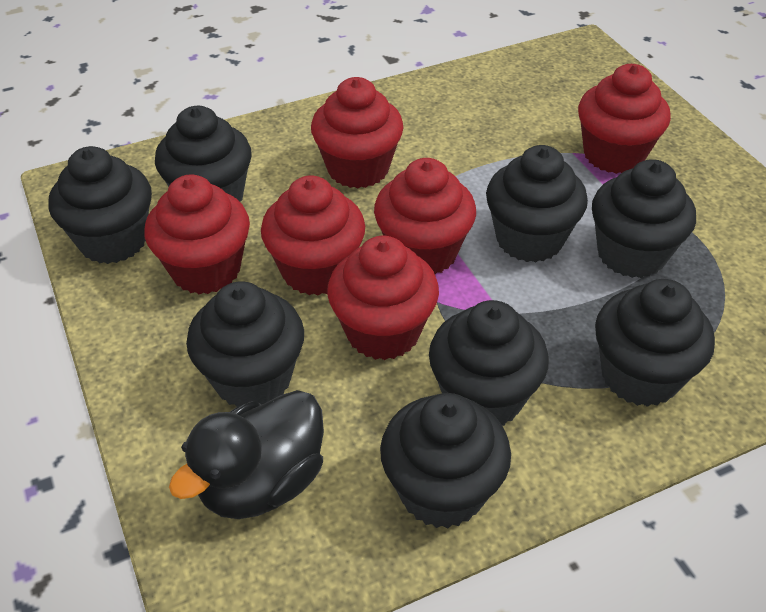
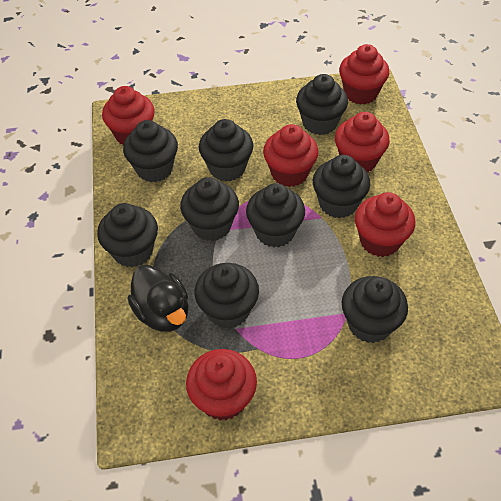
black cupcake: 8 -> 9

